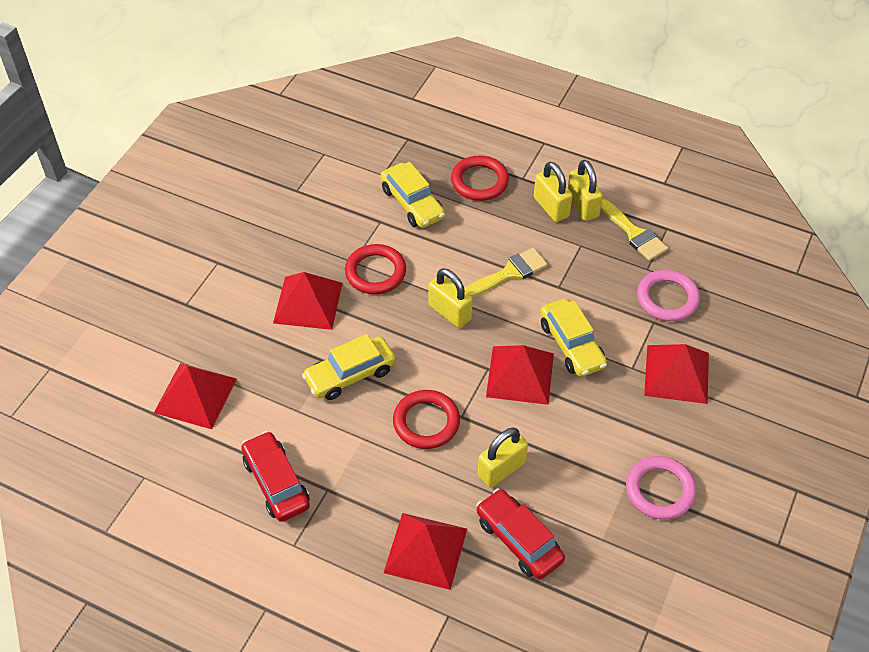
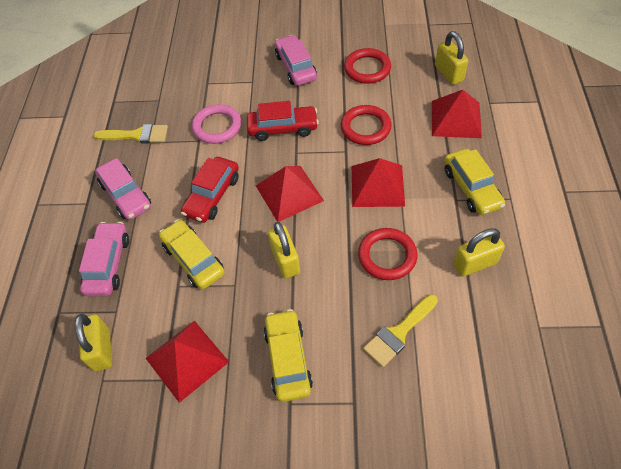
pink car: 0 -> 3
pink ring: 2 -> 1
red pyramid: 5 -> 4

